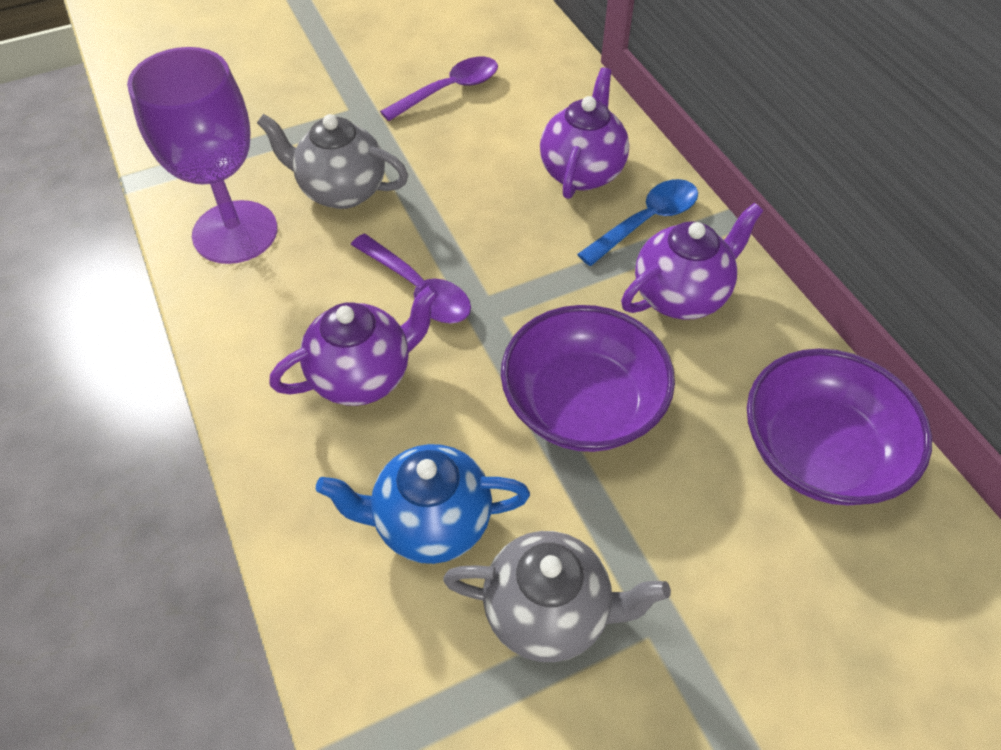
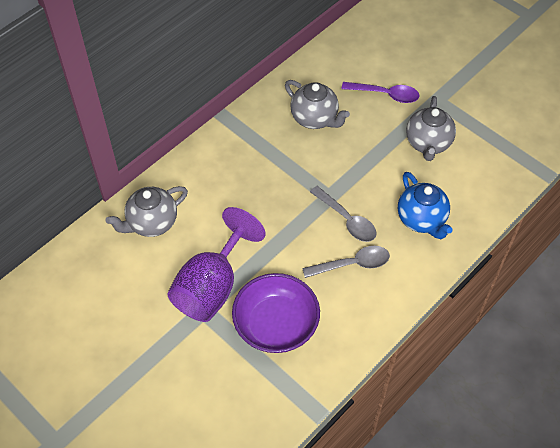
blue spoon: 1 -> 0
grey spoon: 0 -> 2
grey teapot: 2 -> 3
purple bowl: 2 -> 1
purple spoon: 2 -> 1
purple teapot: 3 -> 0

